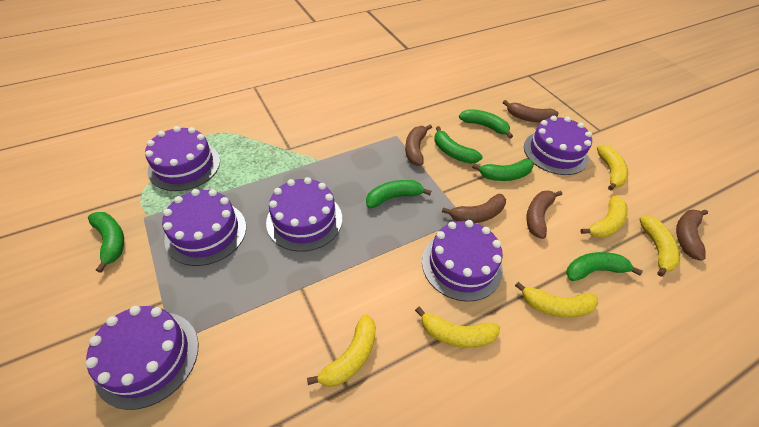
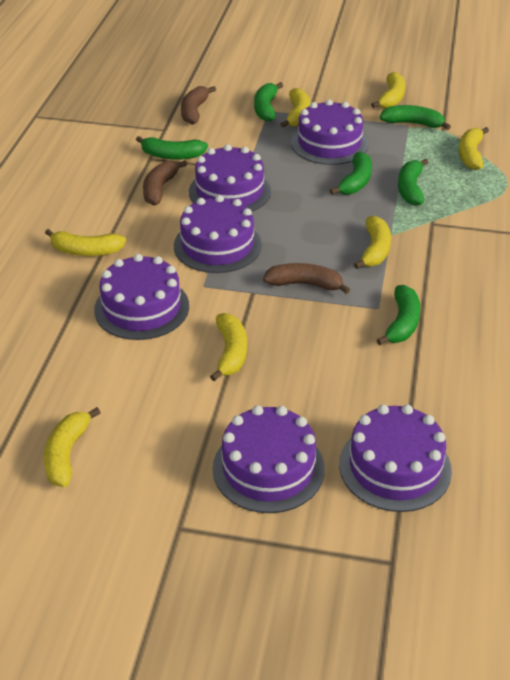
brown banana: 5 -> 3
yellow banana: 6 -> 7

